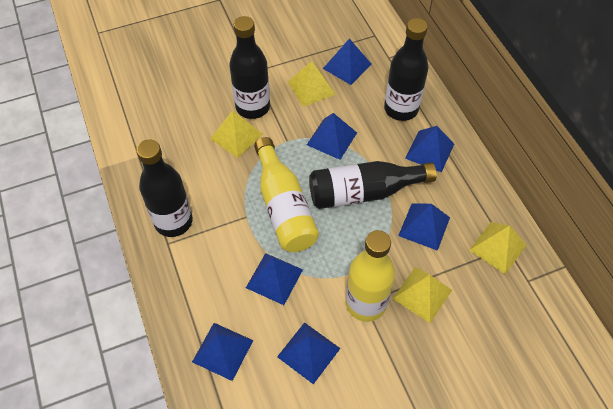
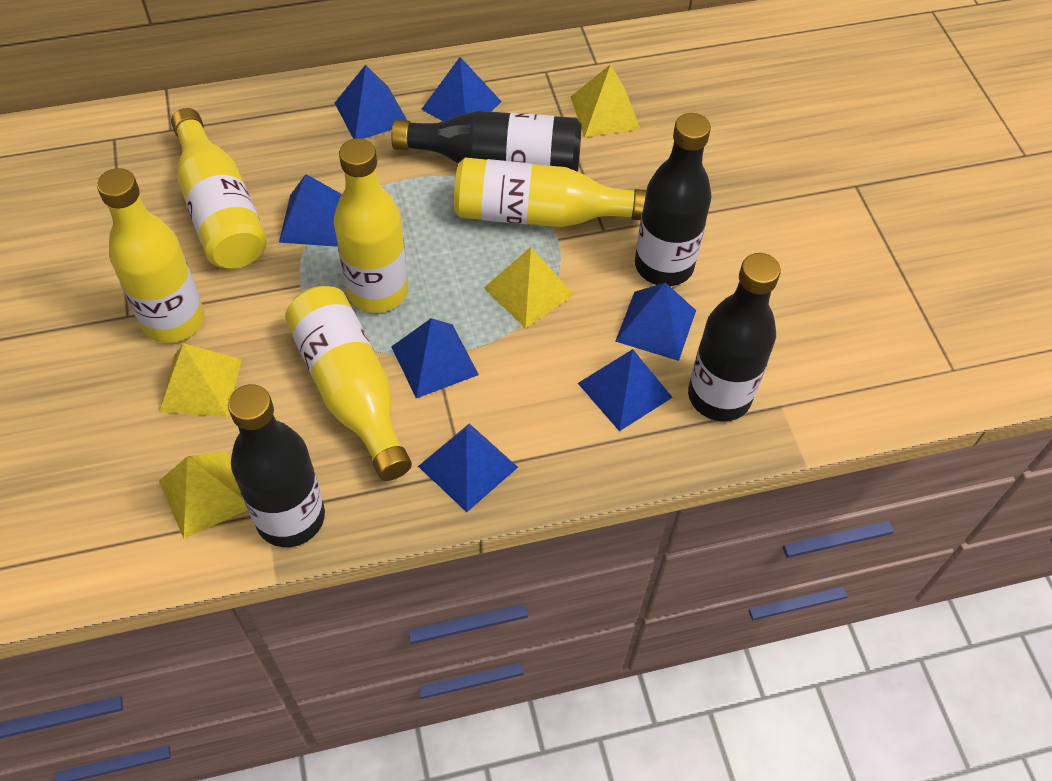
yellow bottle: 2 -> 5

